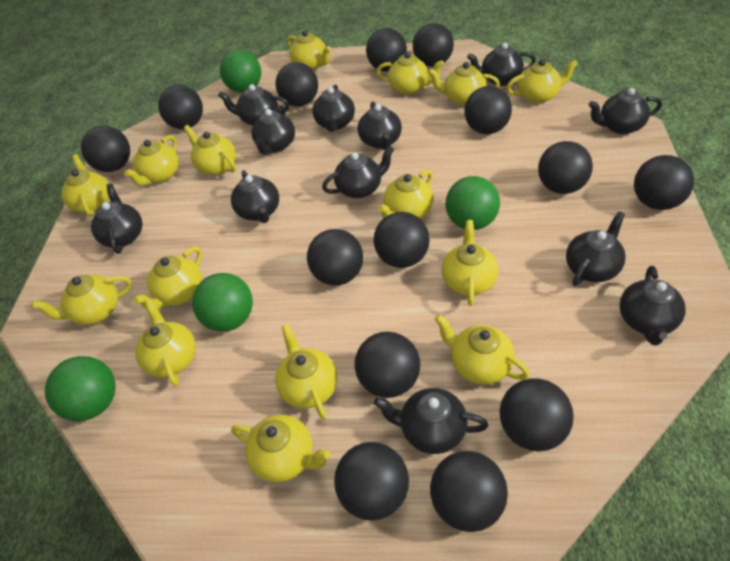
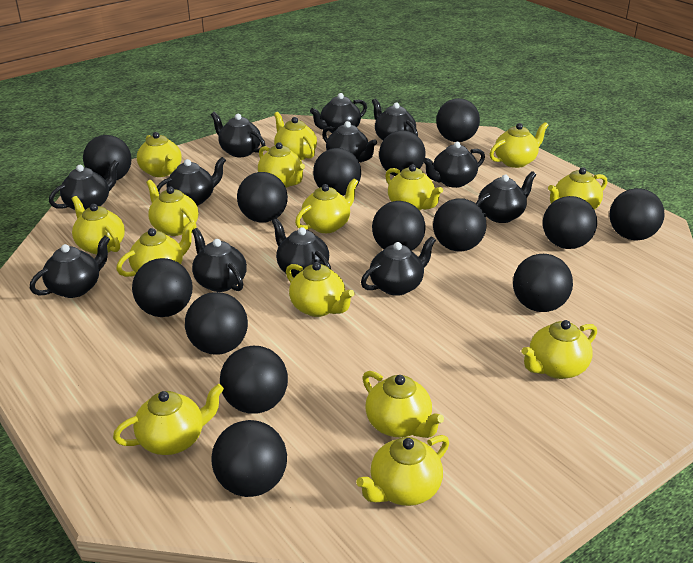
green ball: 4 -> 0

